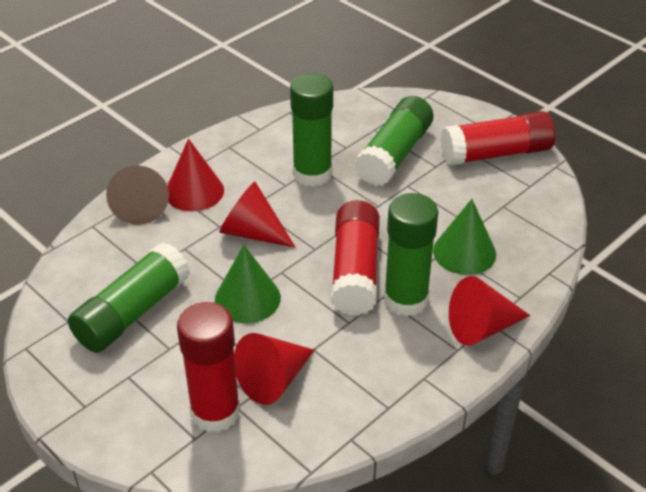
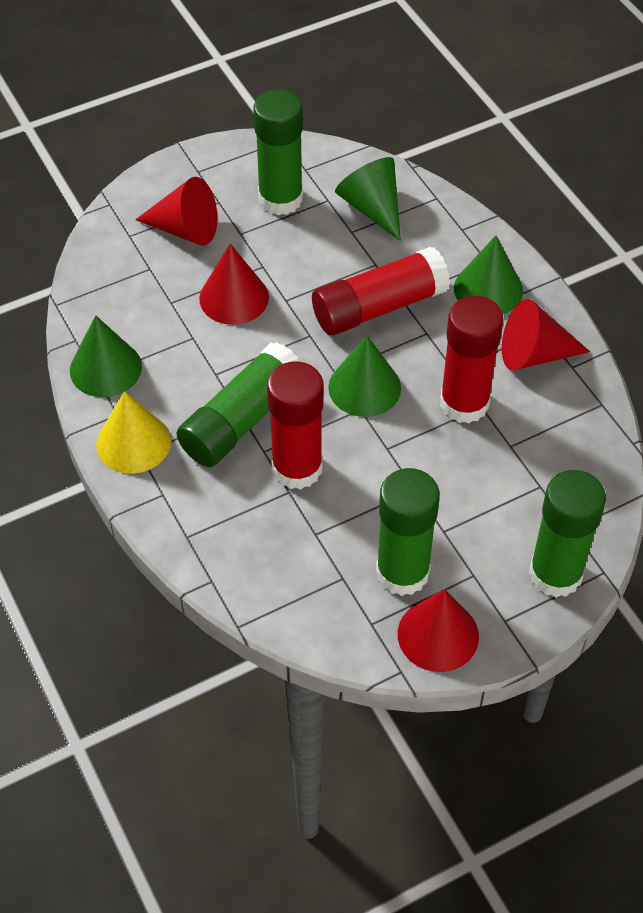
brown cone: 1 -> 0
green cone: 2 -> 4
yellow cone: 0 -> 1

